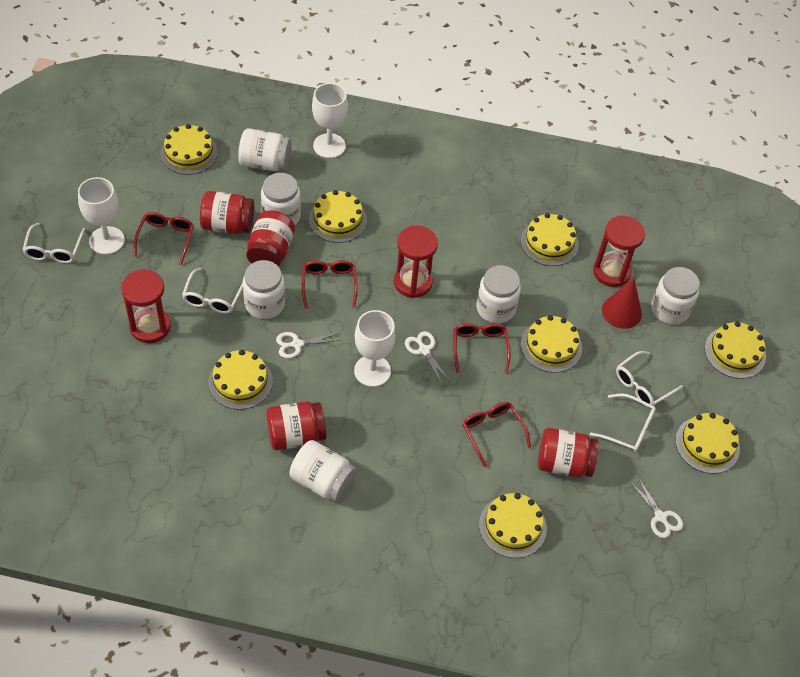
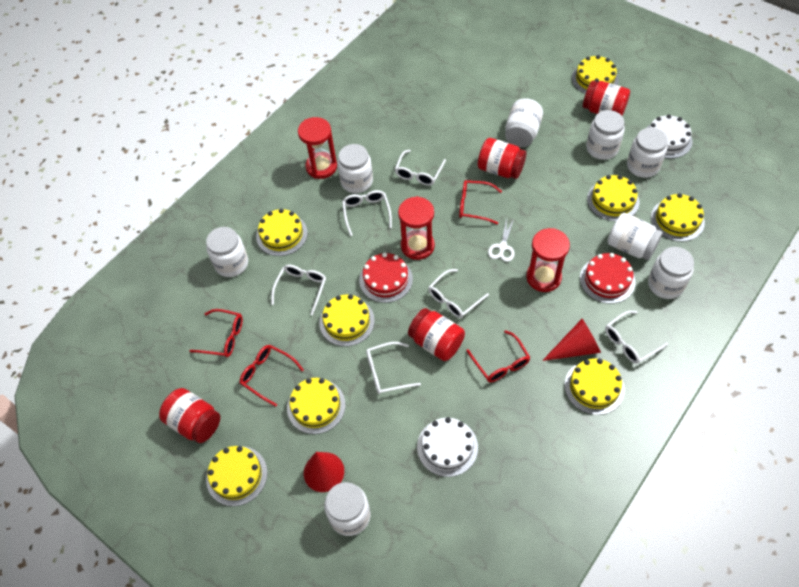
red cake: 0 -> 2
red cone: 1 -> 2
white cake: 0 -> 2
white glasses: 4 -> 6
white goblet: 3 -> 0
white jar: 6 -> 8
white scissors: 3 -> 1

